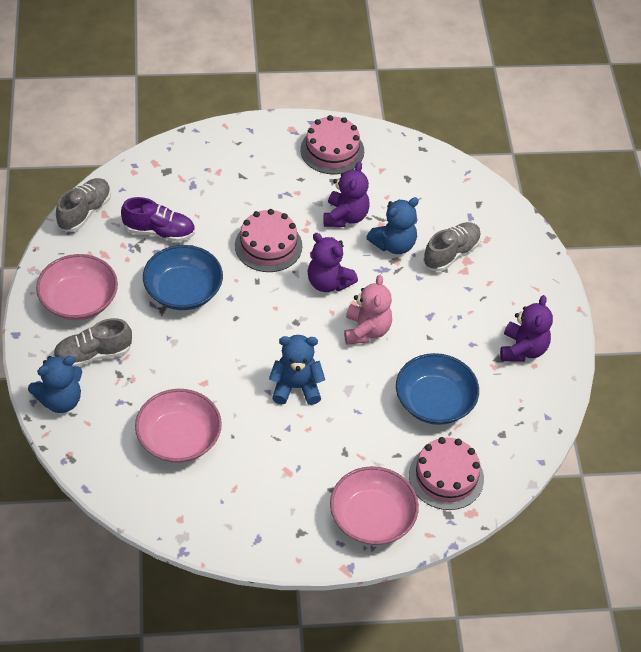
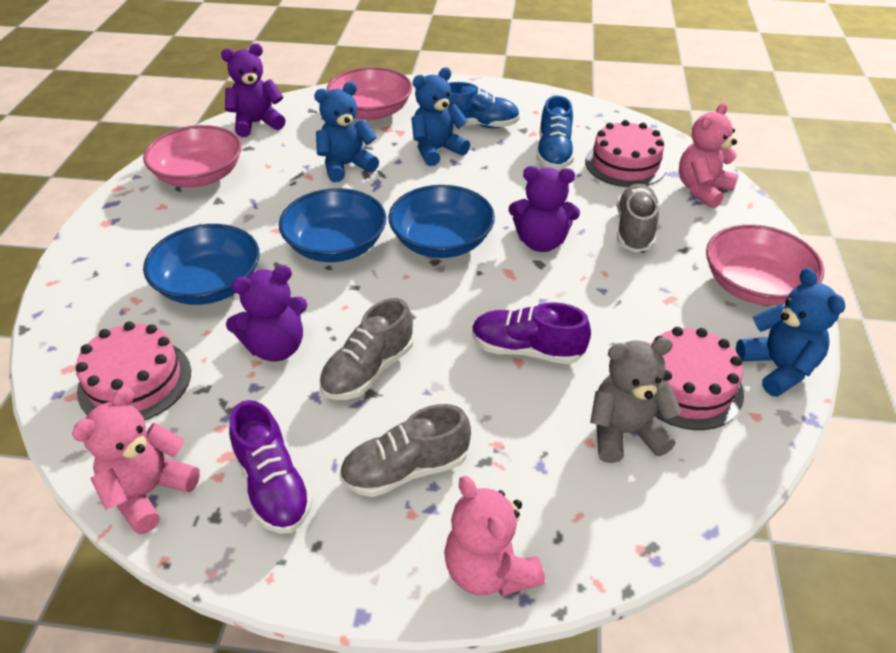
blue bowl: 2 -> 3
blue shoe: 0 -> 2
grey teddy bear: 0 -> 1
pink teddy bear: 1 -> 3
purple shoe: 1 -> 2

